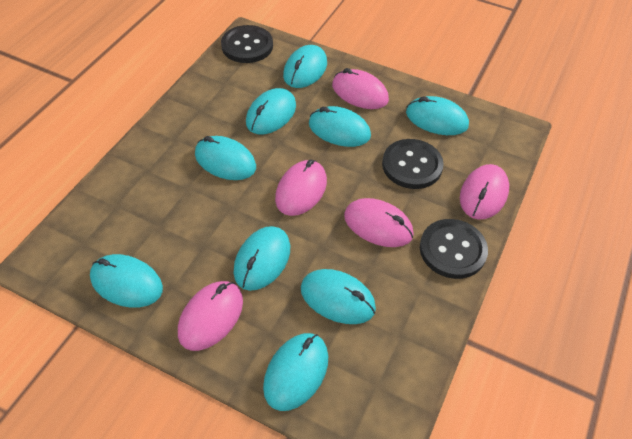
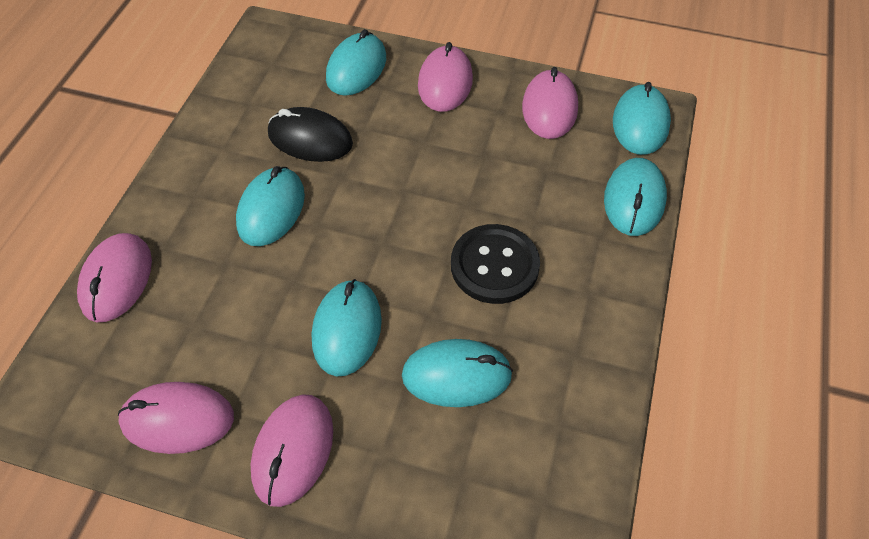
black button: 3 -> 1
black mouse: 0 -> 1
turquoise mouse: 9 -> 6

